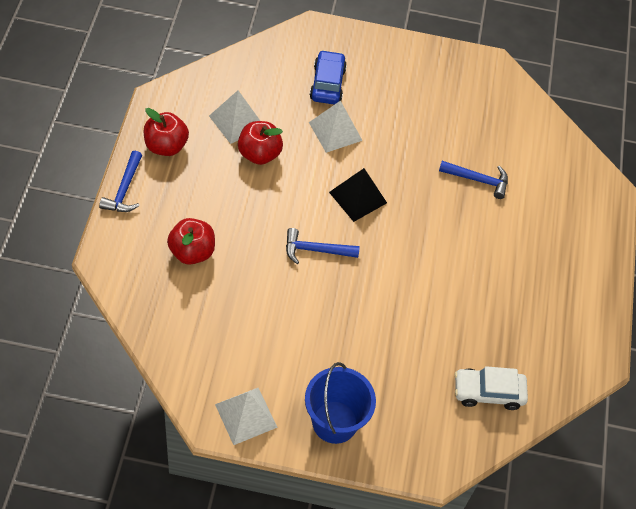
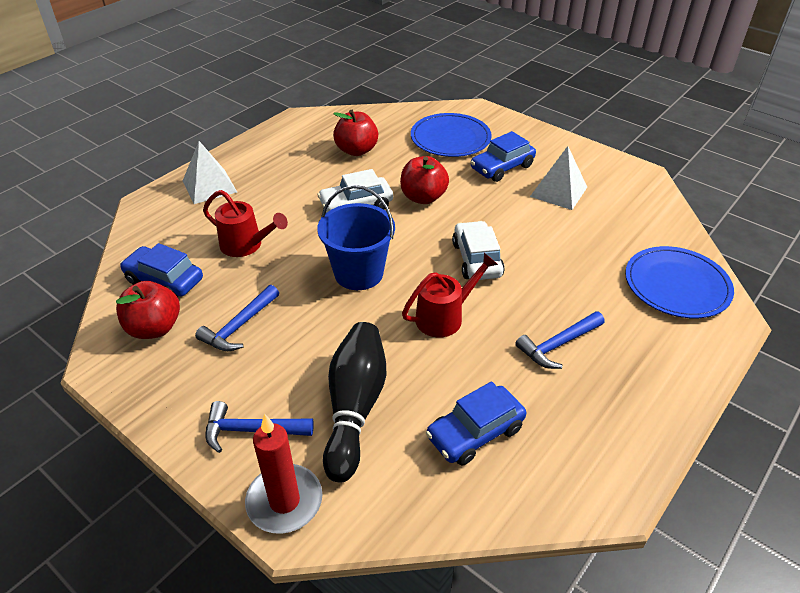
black bowling pin: 0 -> 1
black pyramid: 1 -> 0
blue car: 1 -> 3
blue plate: 0 -> 2
red candle: 0 -> 1
red watering can: 0 -> 2
white car: 1 -> 2
white pyramid: 3 -> 2

